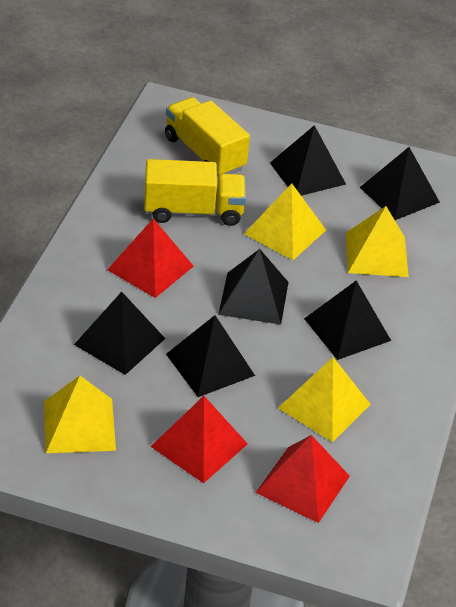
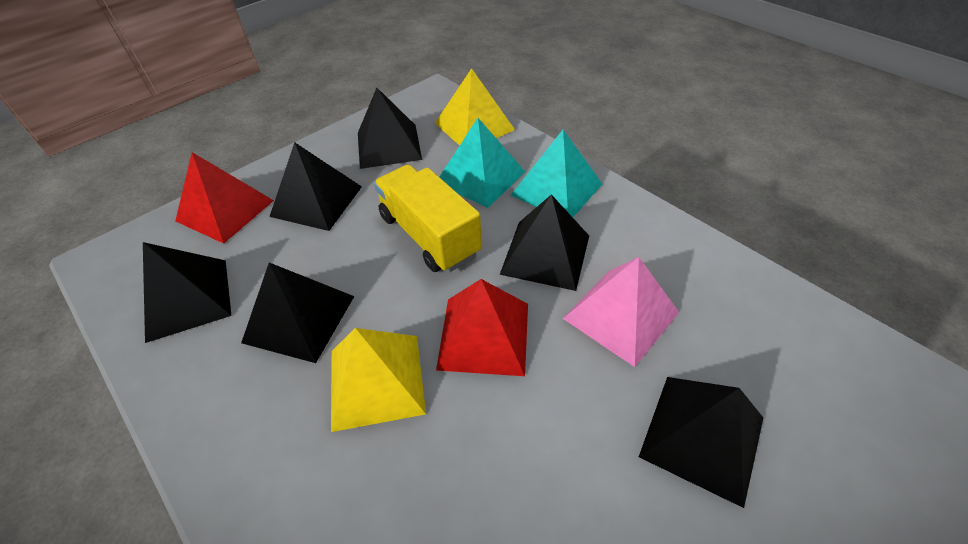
pink pyramid: 0 -> 1
red pyramid: 3 -> 2
turquoise pyramid: 0 -> 2
yellow pyramid: 4 -> 2
yellow truck: 2 -> 1

